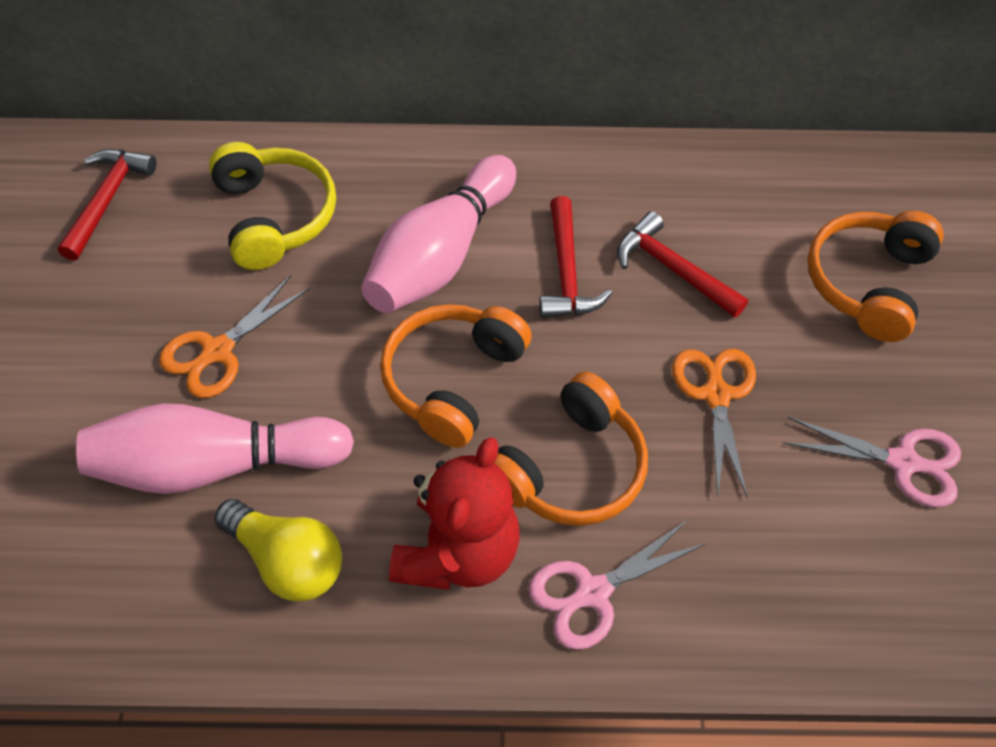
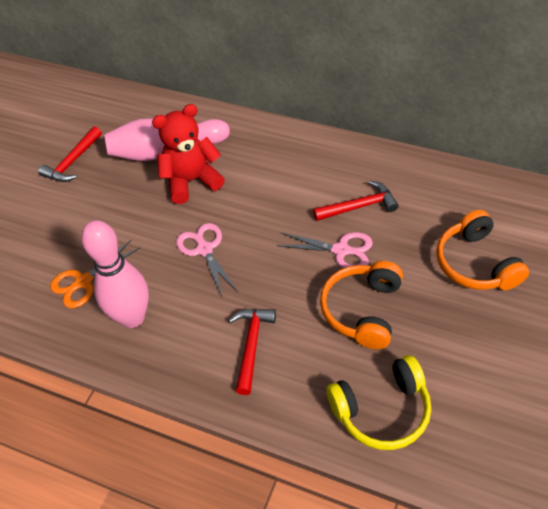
orange headphones: 3 -> 2
orange scissors: 2 -> 1
yellow light bulb: 1 -> 0

